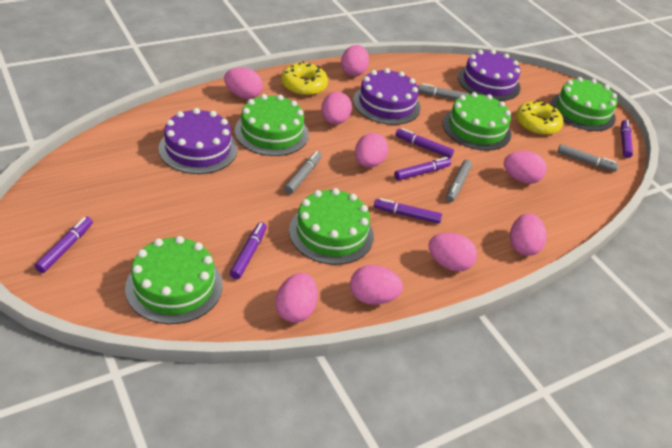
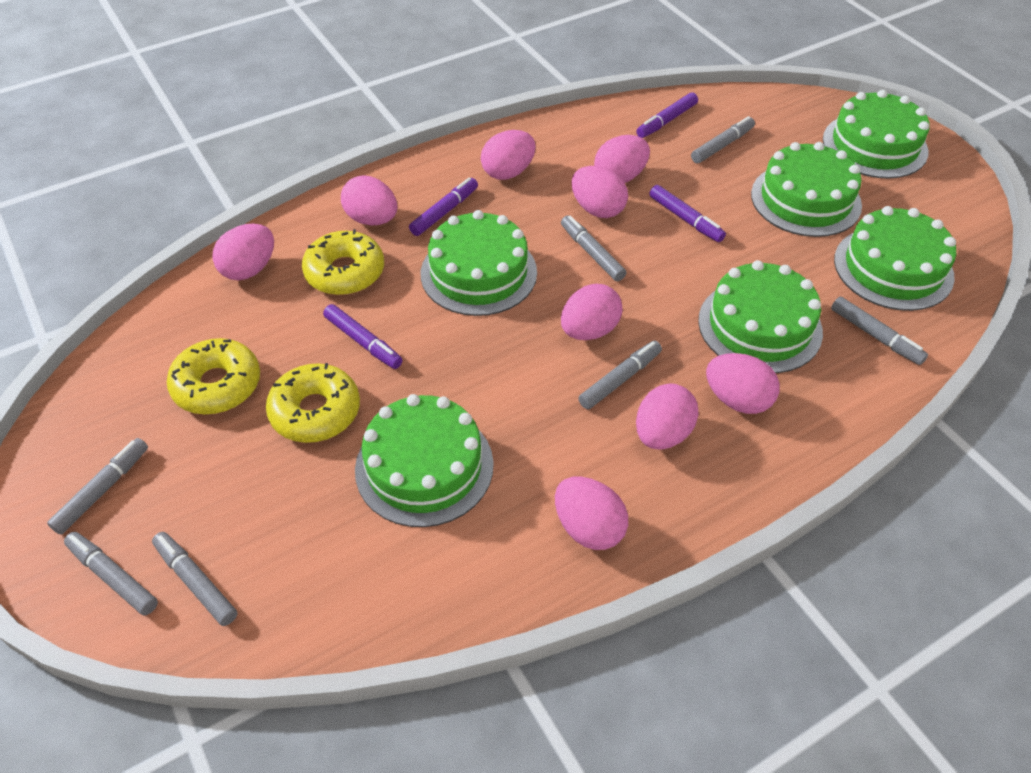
green cake: 5 -> 6
grey marker: 4 -> 7
purple cake: 3 -> 0
purple marker: 6 -> 4
yellow donut: 2 -> 3

